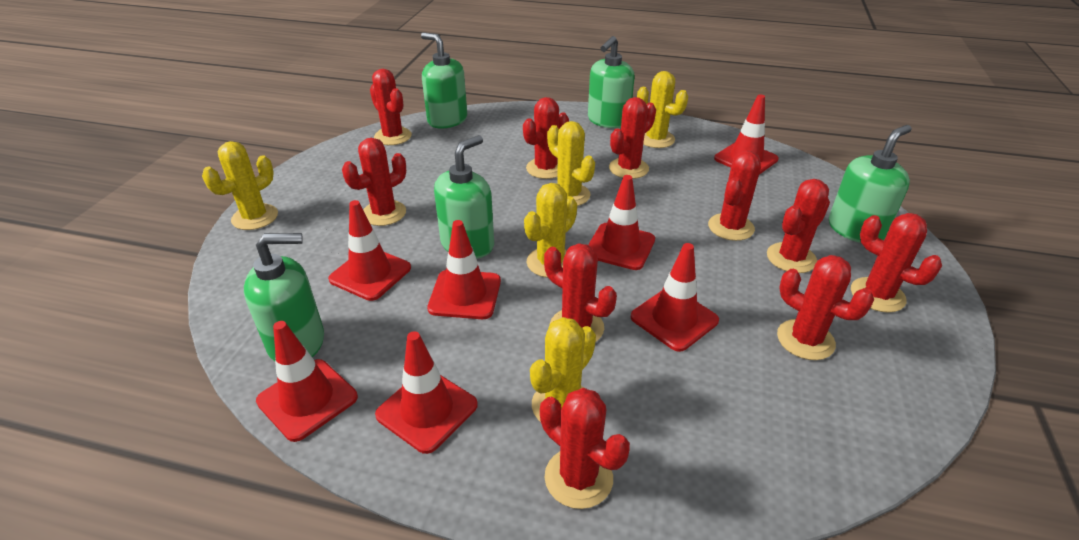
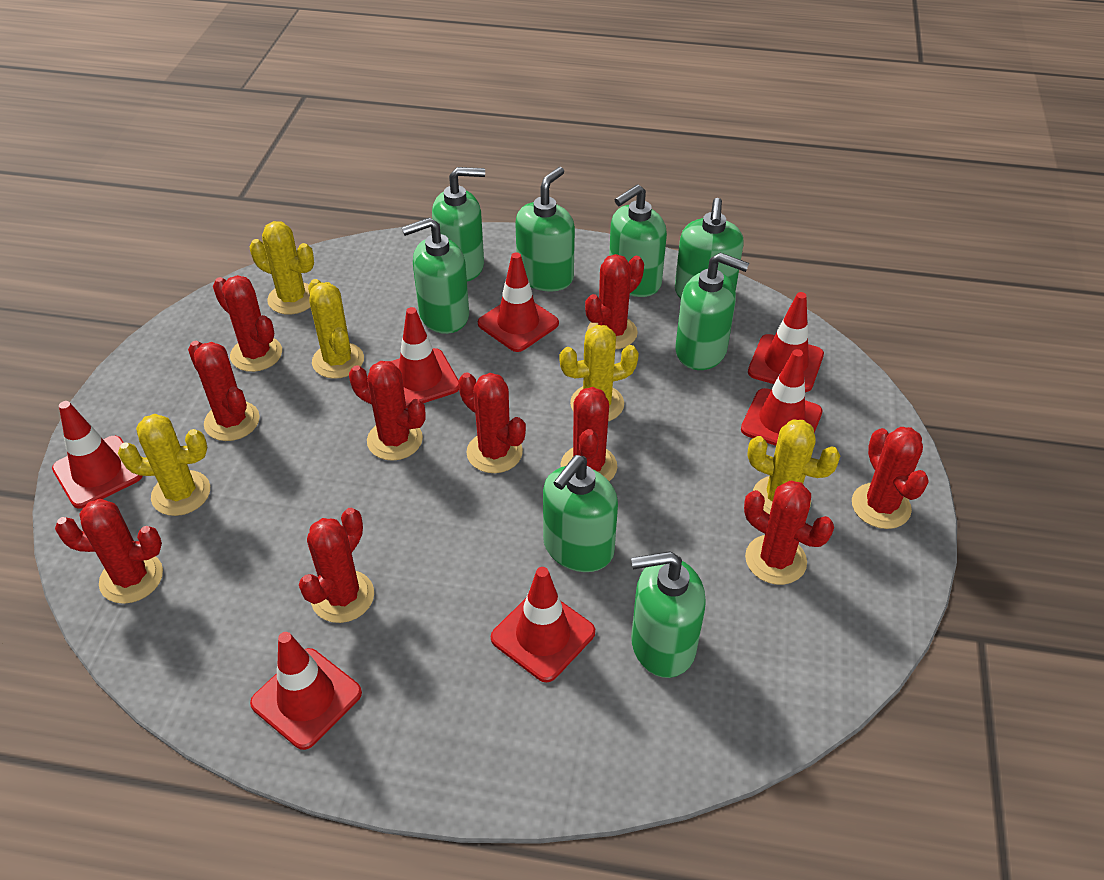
green soap dispenser: 5 -> 8

